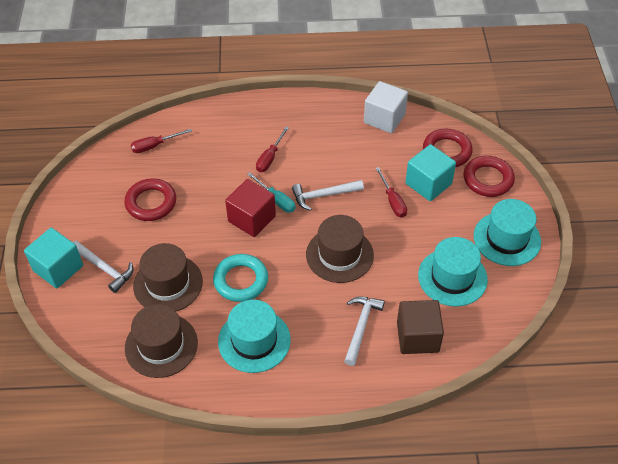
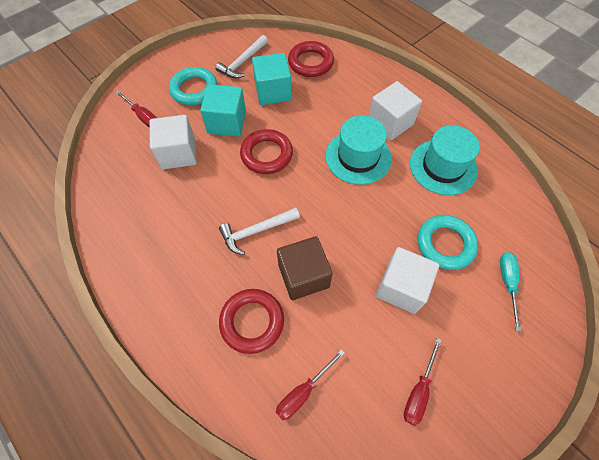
brown hat: 3 -> 0
red cube: 1 -> 0
turquoise hat: 3 -> 2
turquoise ring: 1 -> 2
white cube: 1 -> 3
white hammer: 3 -> 2

